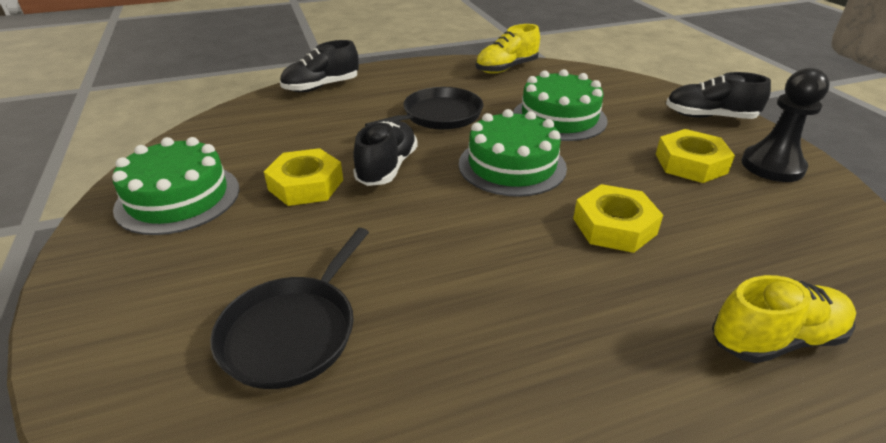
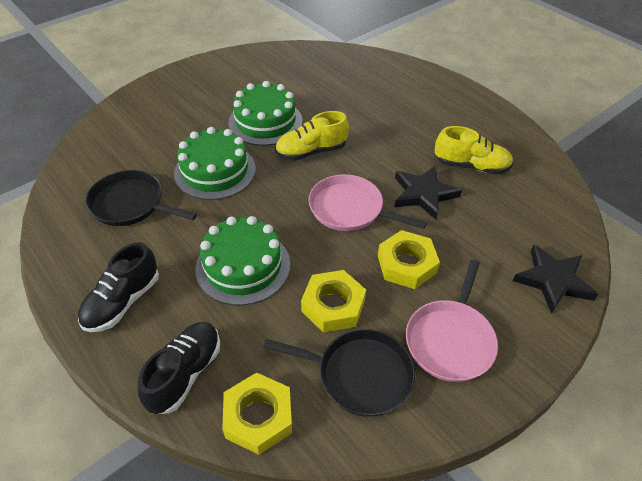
black pawn: 1 -> 0
black shoe: 3 -> 2
black star: 0 -> 2
pink pan: 0 -> 2

